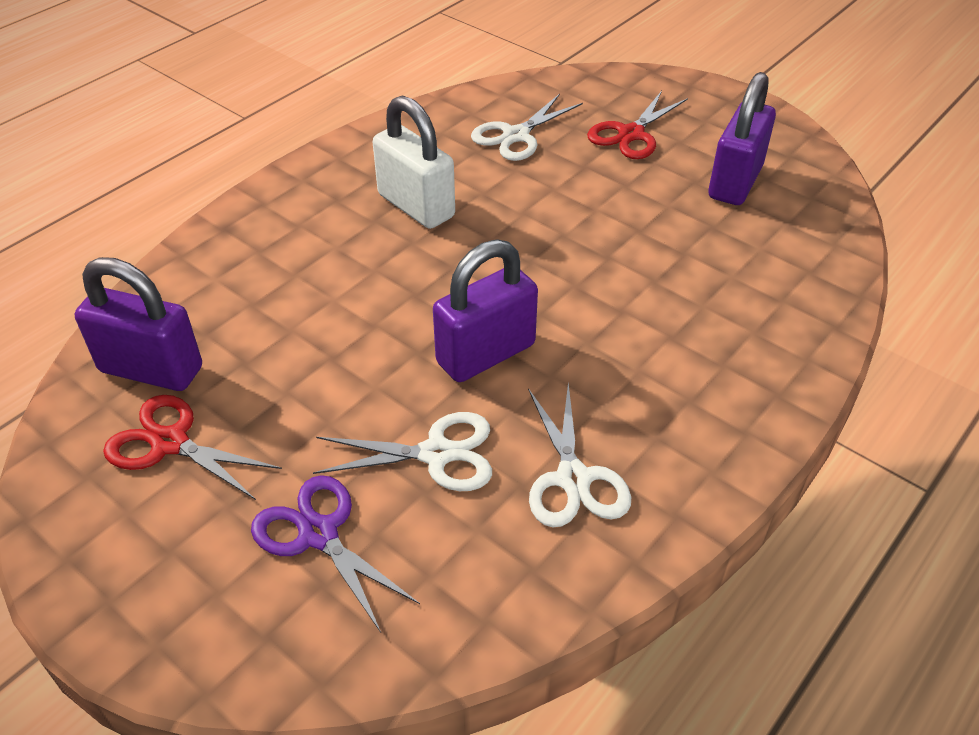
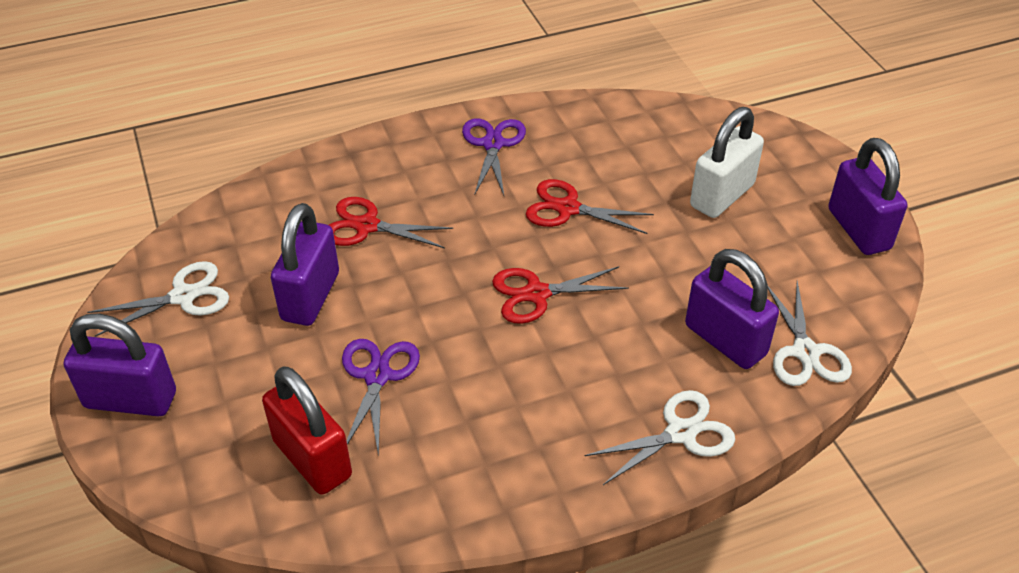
purple padlock: 3 -> 4
purple scissors: 1 -> 2
red padlock: 0 -> 1
red scissors: 2 -> 3

